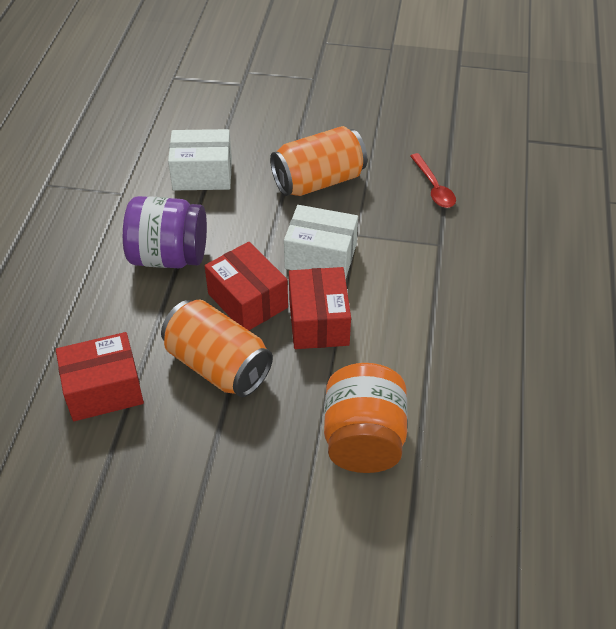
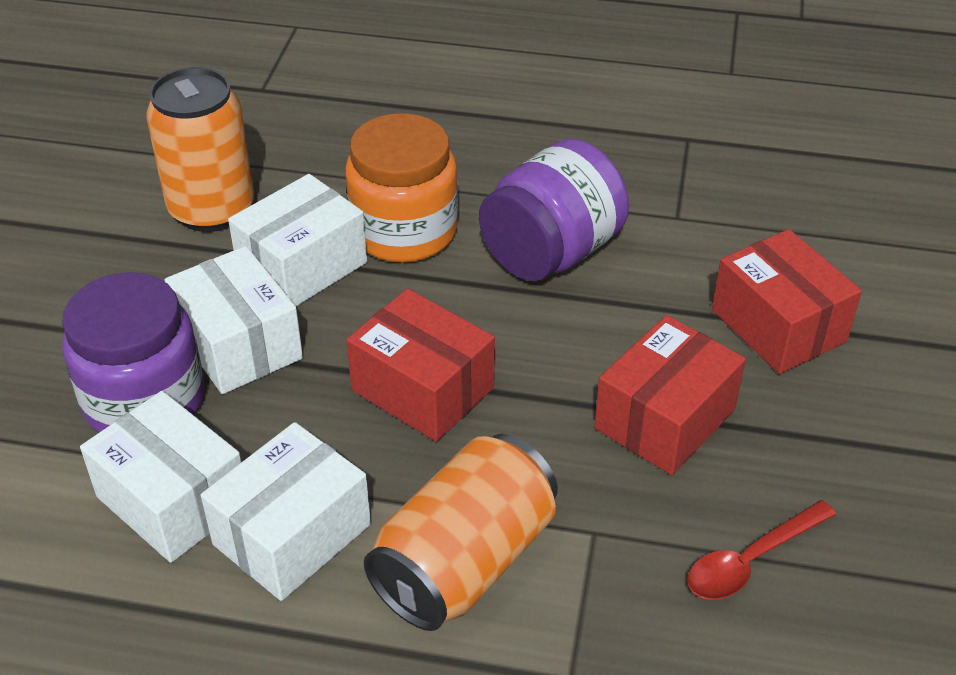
purple jar: 1 -> 2
white box: 2 -> 4

